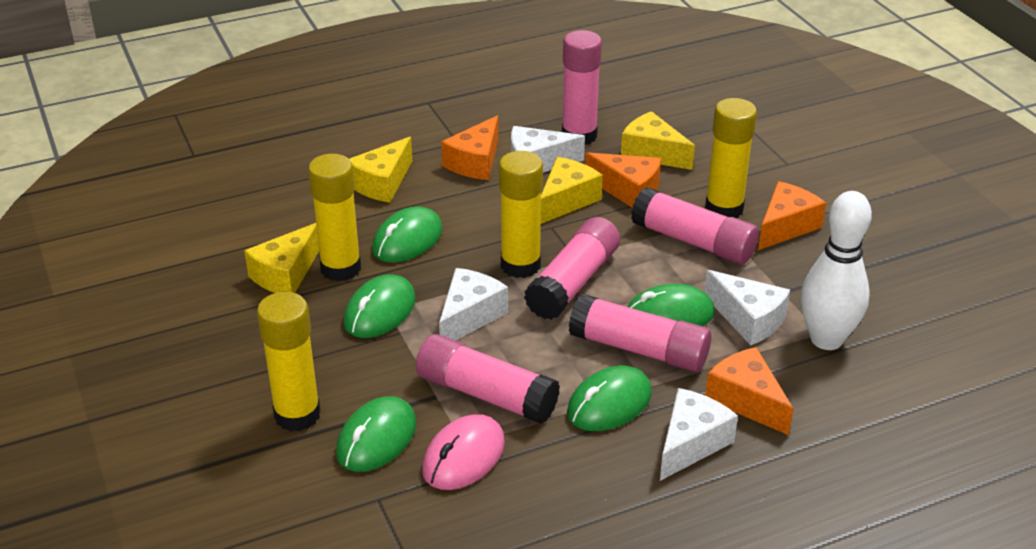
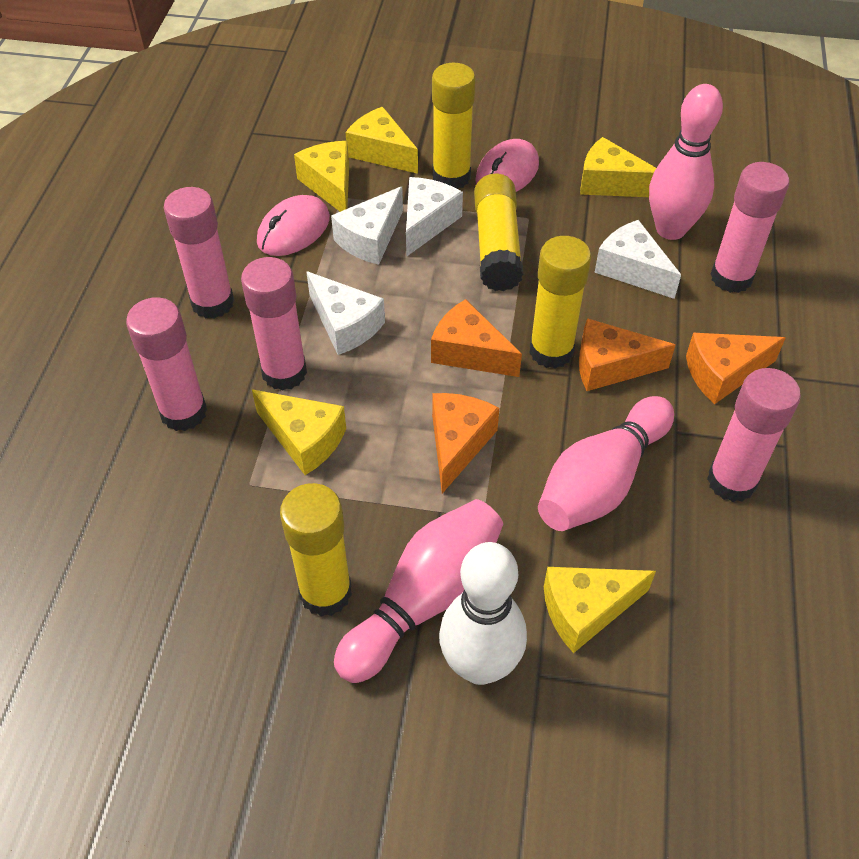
green mouse: 5 -> 0
pink bowling pin: 0 -> 3
pink mouse: 1 -> 2
yellow cheese: 4 -> 5

